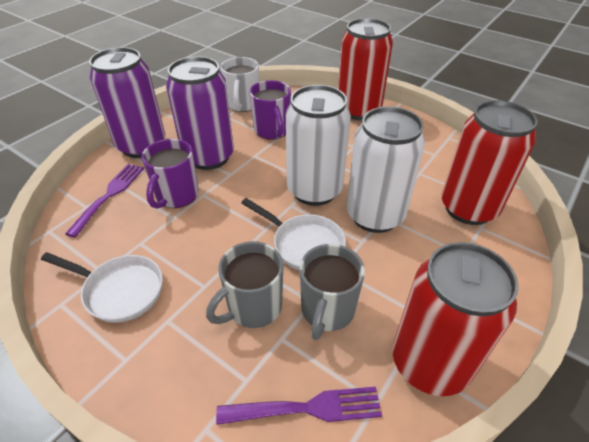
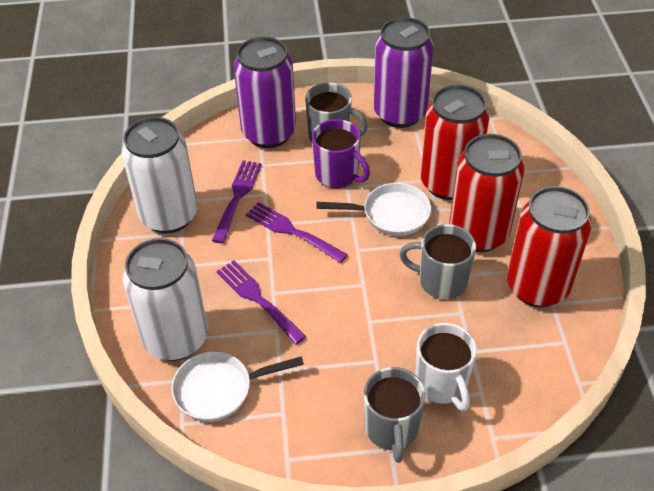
grey mug: 2 -> 3
purple fork: 2 -> 3
purple mug: 2 -> 1

